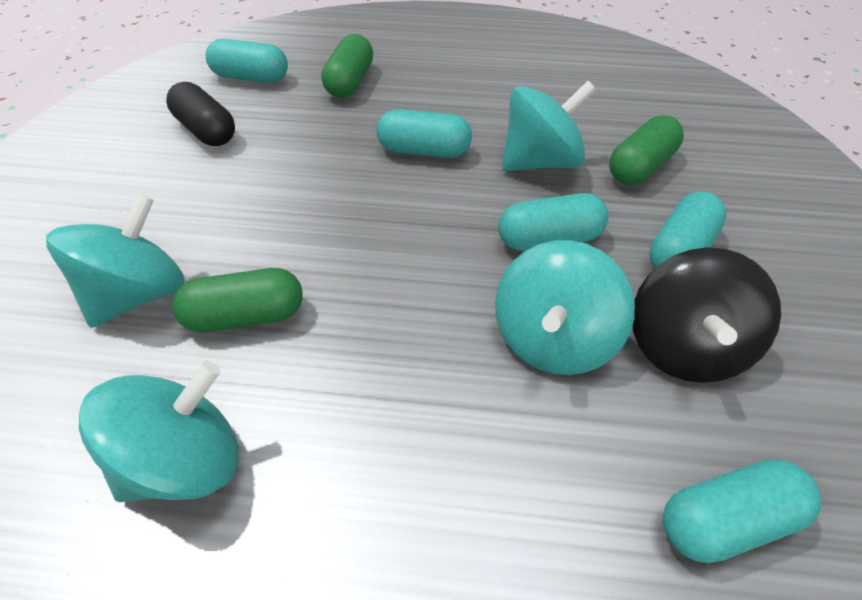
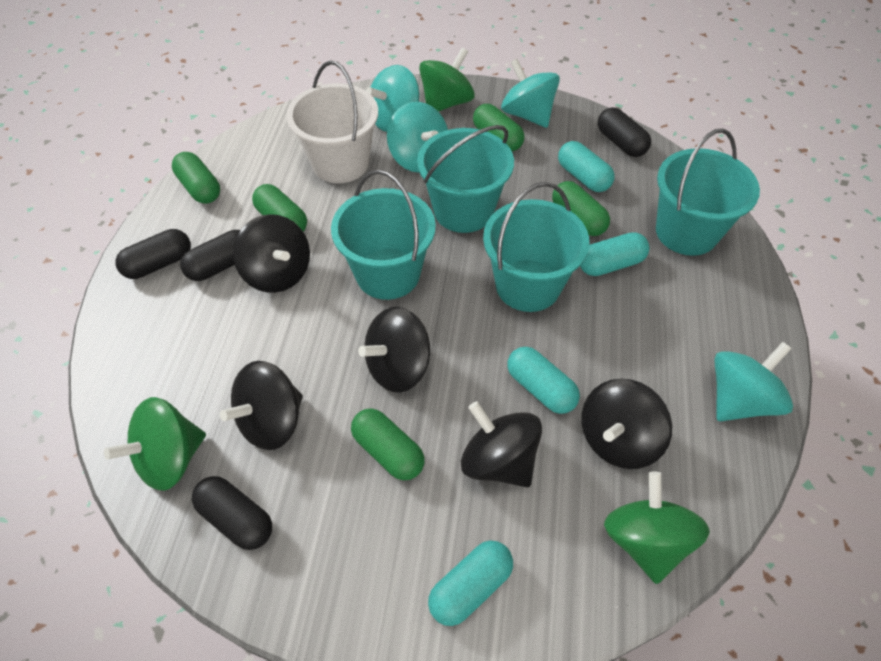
black capsule: 1 -> 4
black spinning top: 1 -> 5
green capsule: 3 -> 5
green spinning top: 0 -> 3
turquoise bucket: 0 -> 4
turquoise capsule: 5 -> 4
white bucket: 0 -> 1

